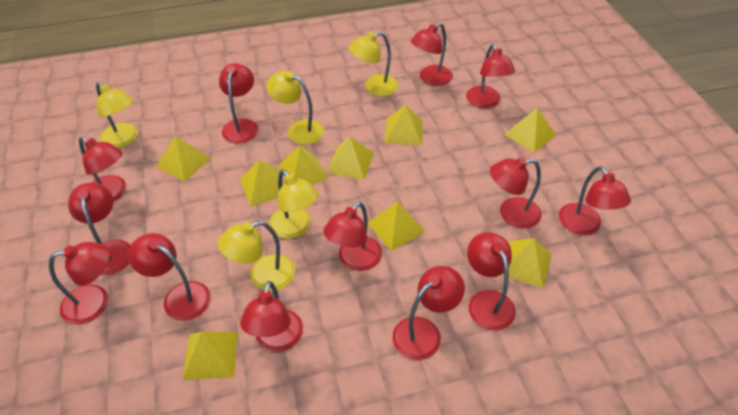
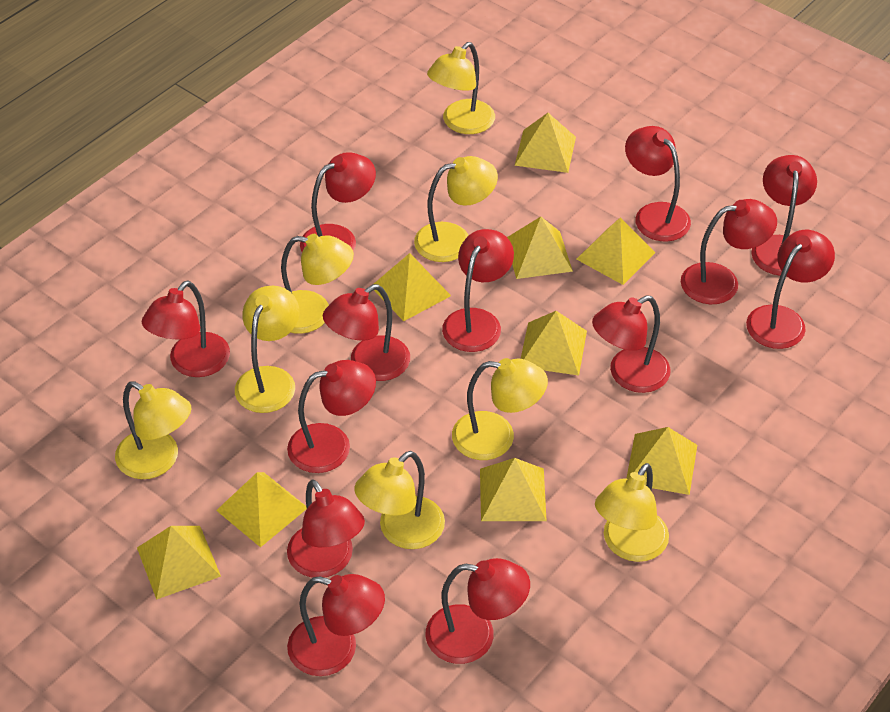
yellow lamp: 5 -> 8

